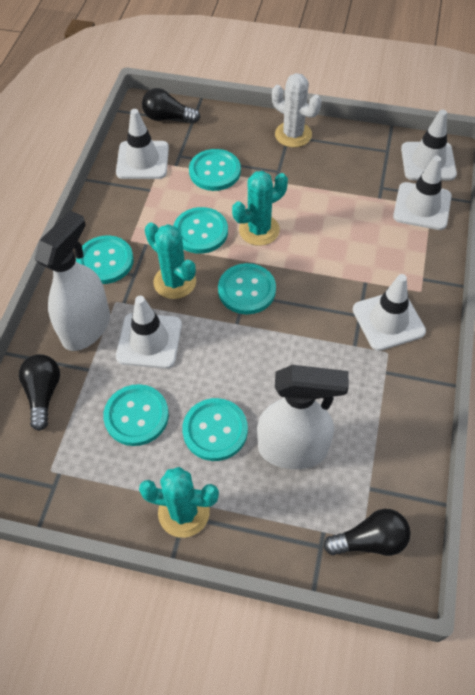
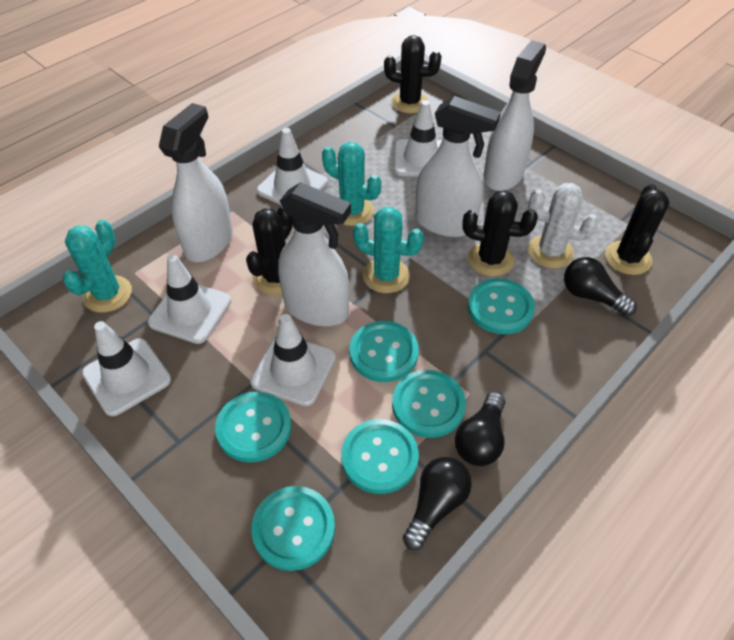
black cactus: 0 -> 4
white spray bottle: 2 -> 4

